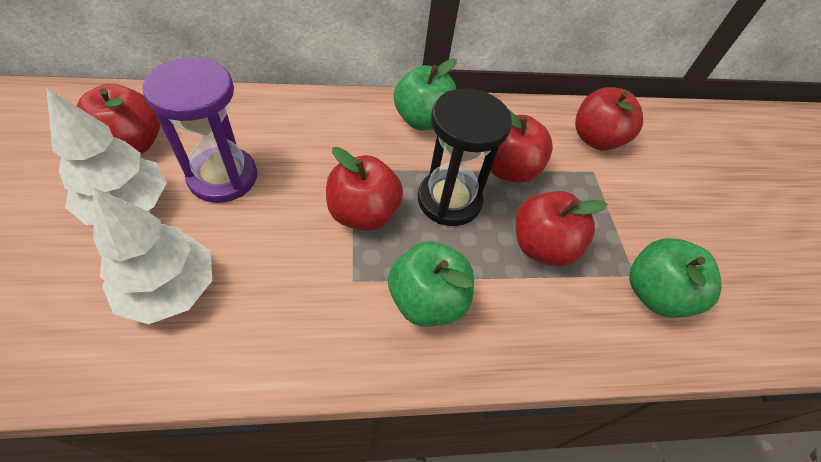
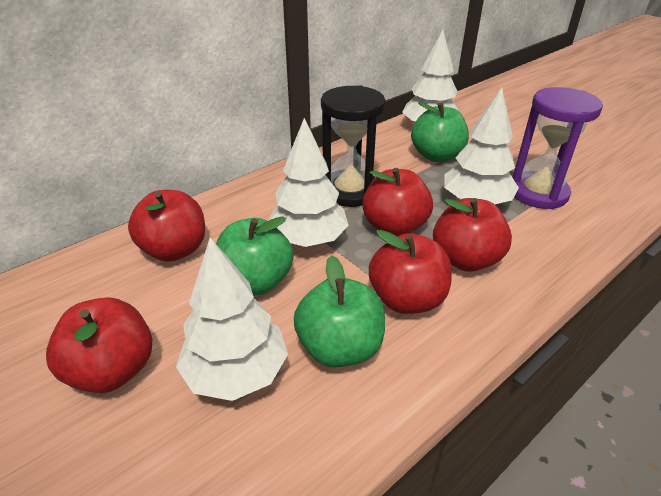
white tree: 2 -> 4

